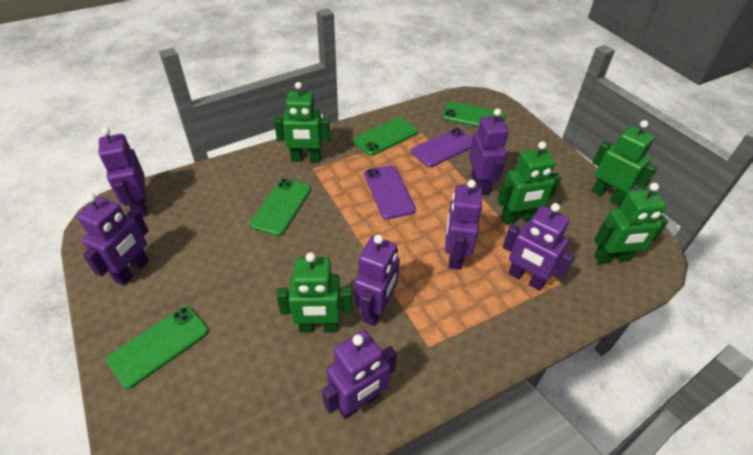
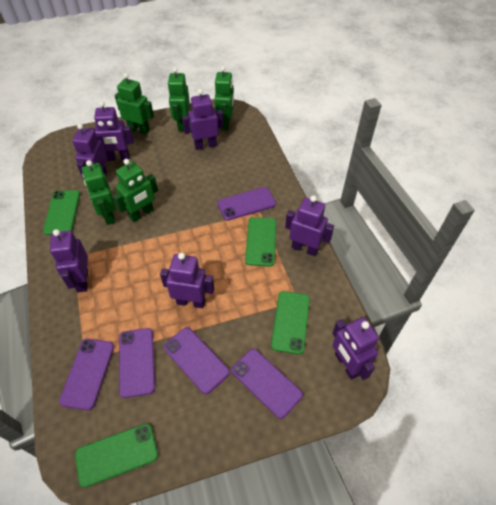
purple phone: 2 -> 5

